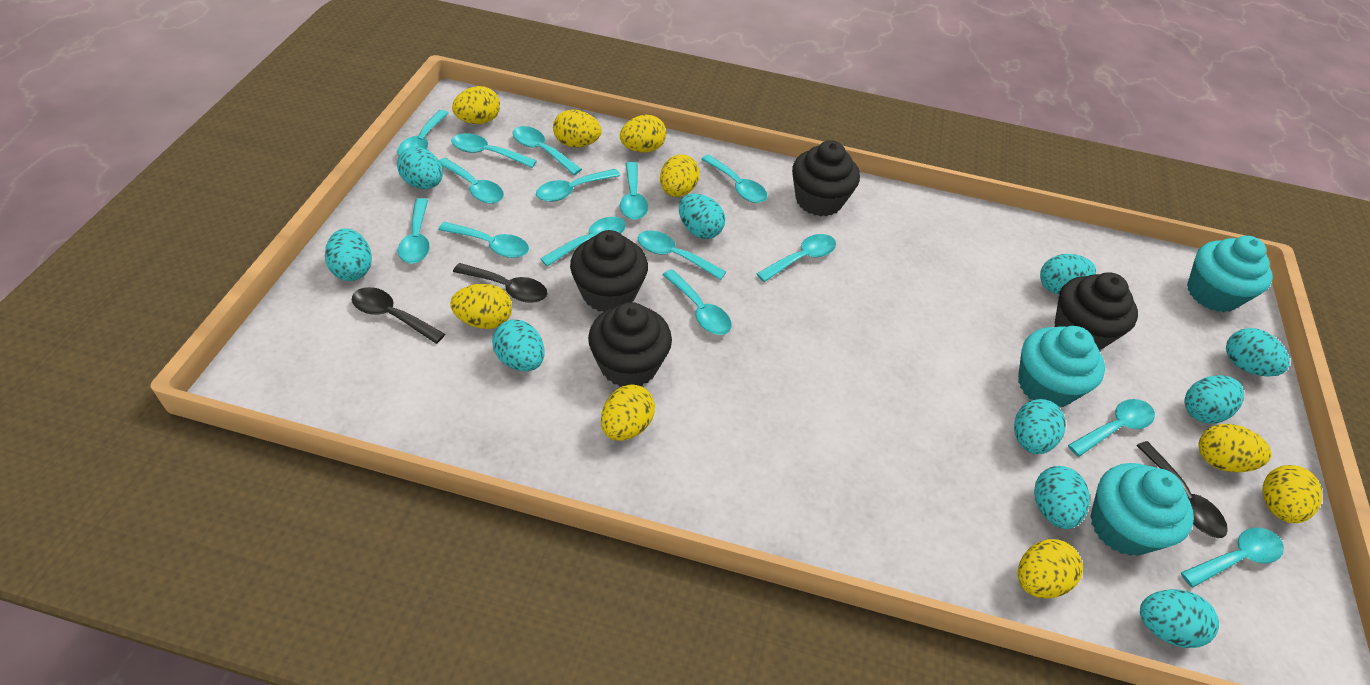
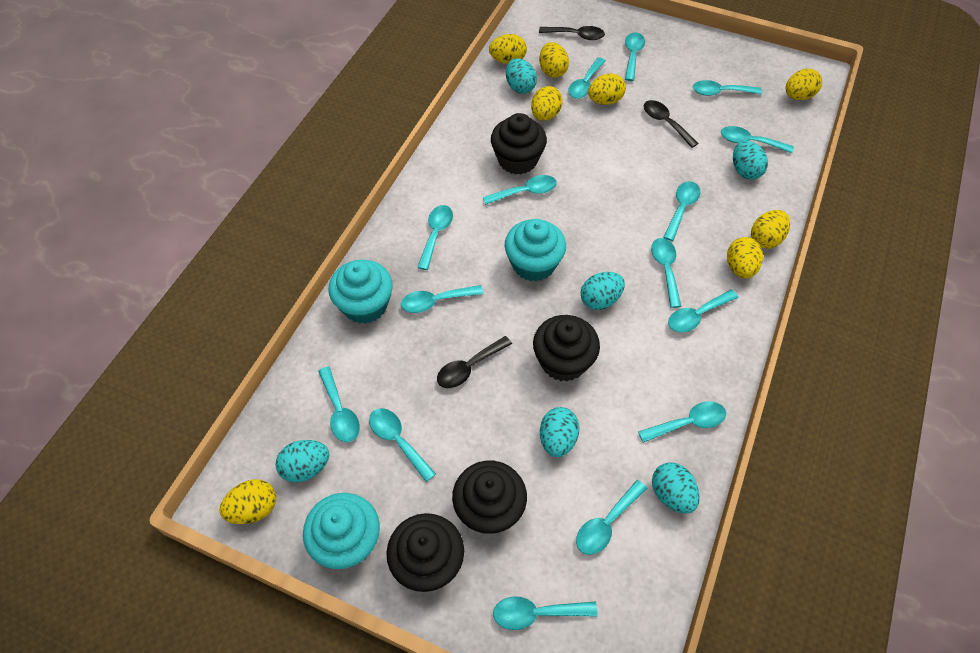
turquoise egg: 10 -> 6
yellow egg: 9 -> 8

